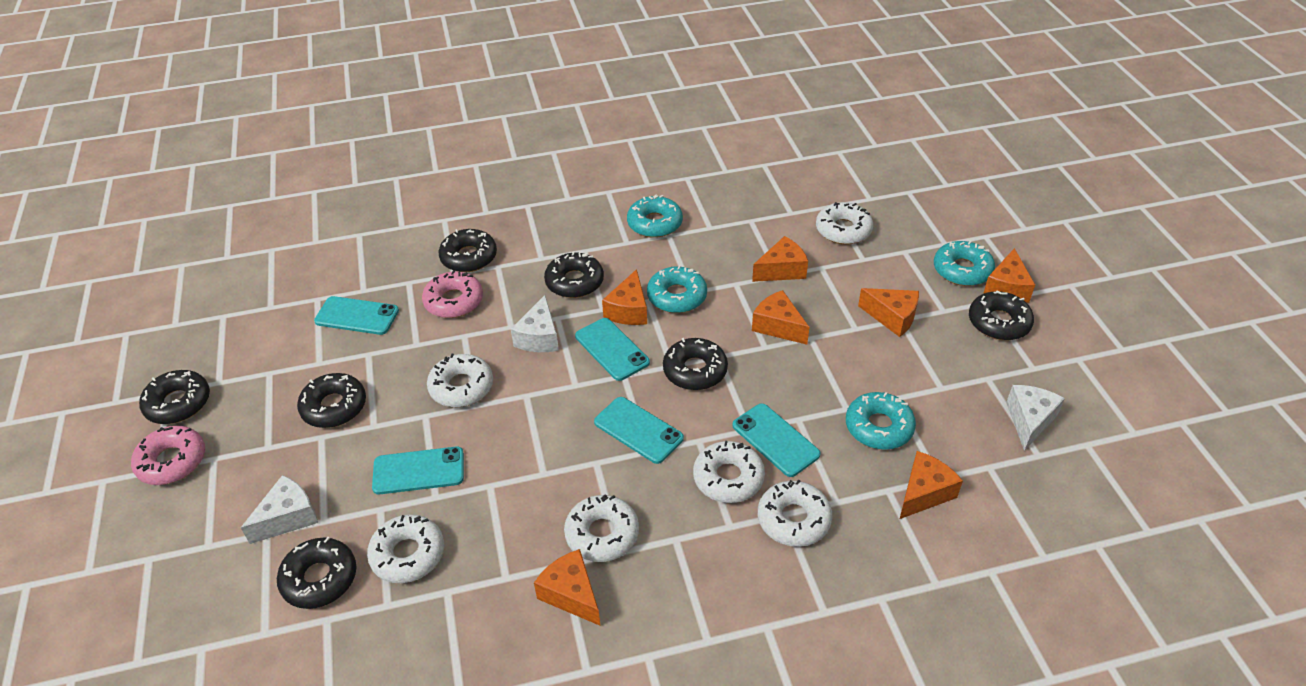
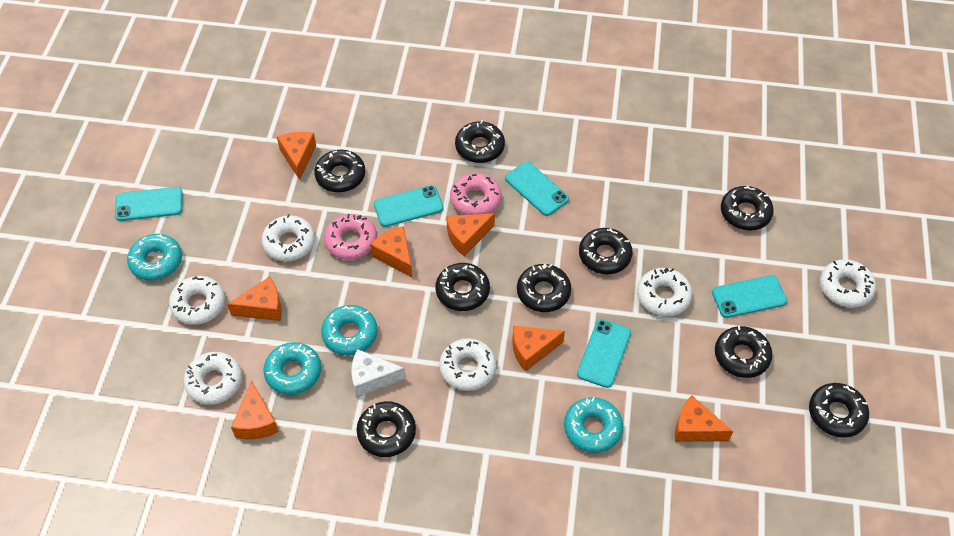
black donut: 7 -> 9
white cheese: 3 -> 1

